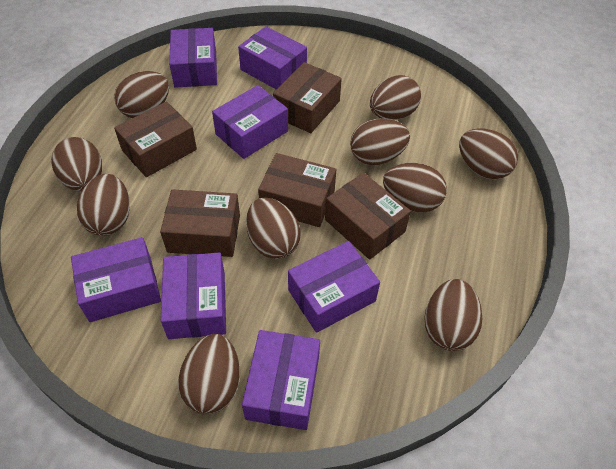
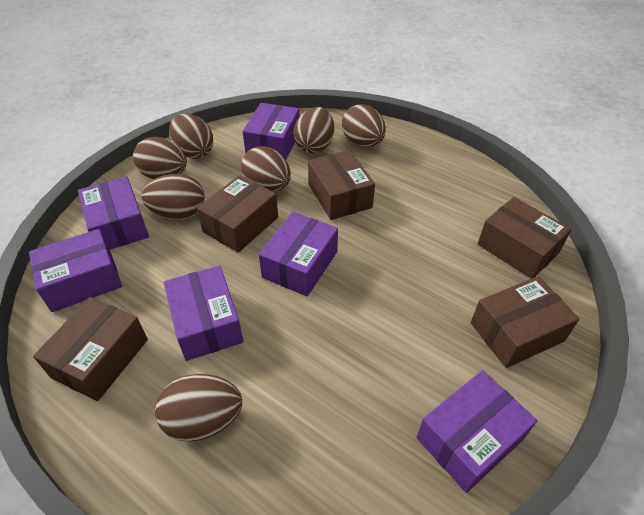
brown egg: 10 -> 7
purple box: 7 -> 6

